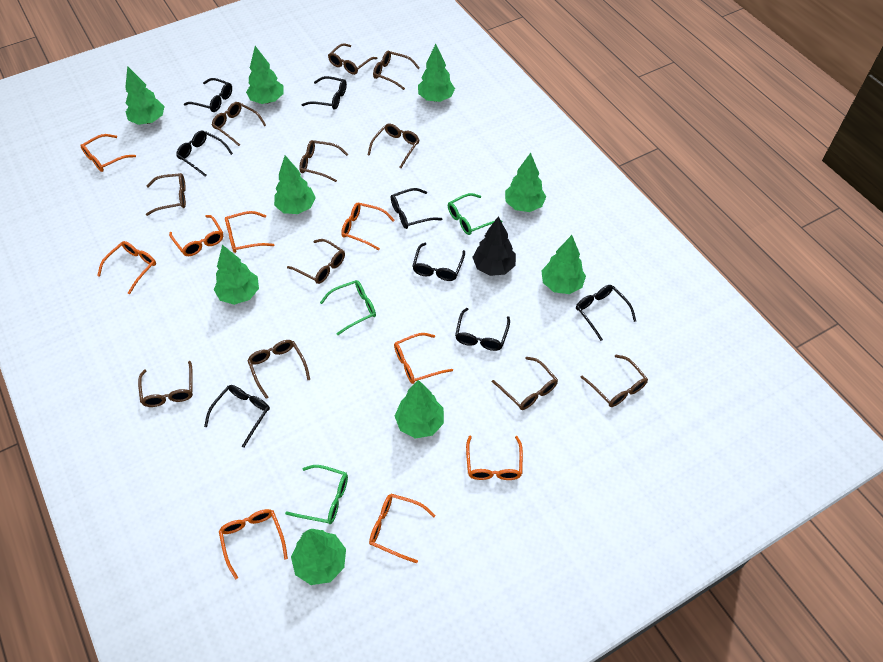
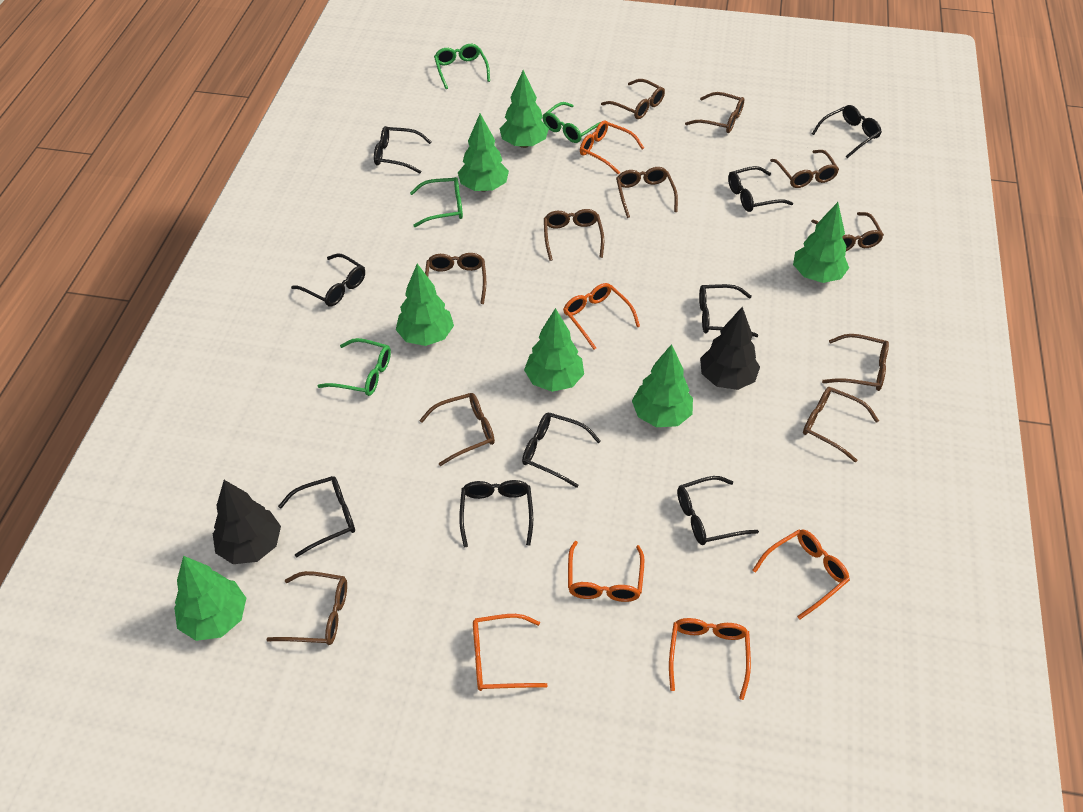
black glasses: 8 -> 9
black tree: 1 -> 2
green glasses: 3 -> 4
green tree: 9 -> 7
orange glasses: 9 -> 6

